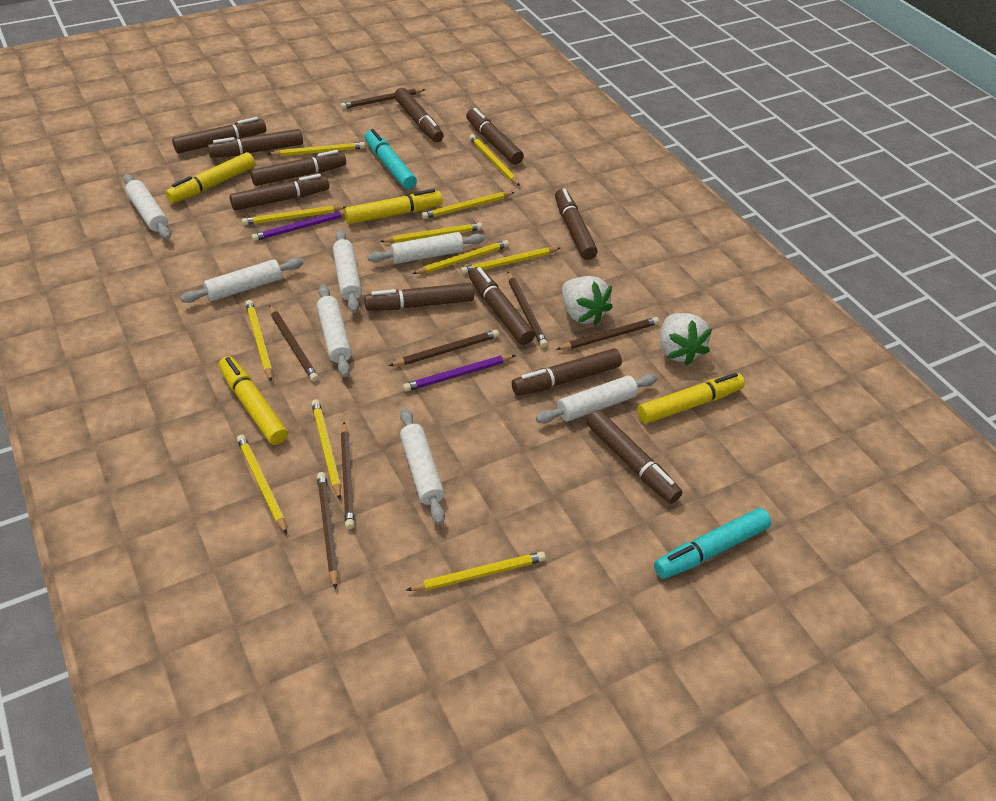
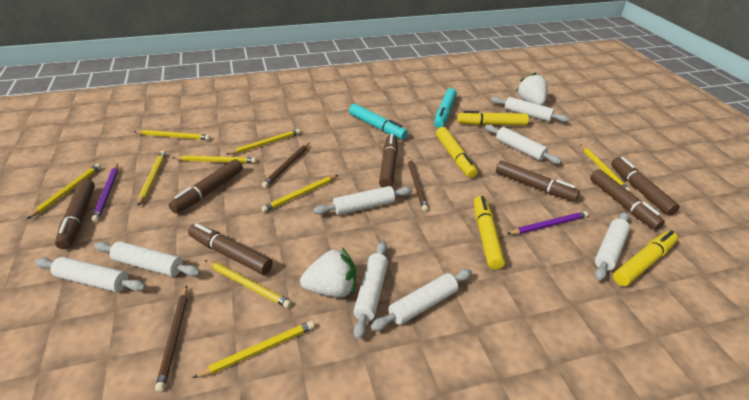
brown marker: 11 -> 7
brown pencil: 7 -> 3
white rolling pin: 7 -> 8
yellow pencil: 11 -> 9

